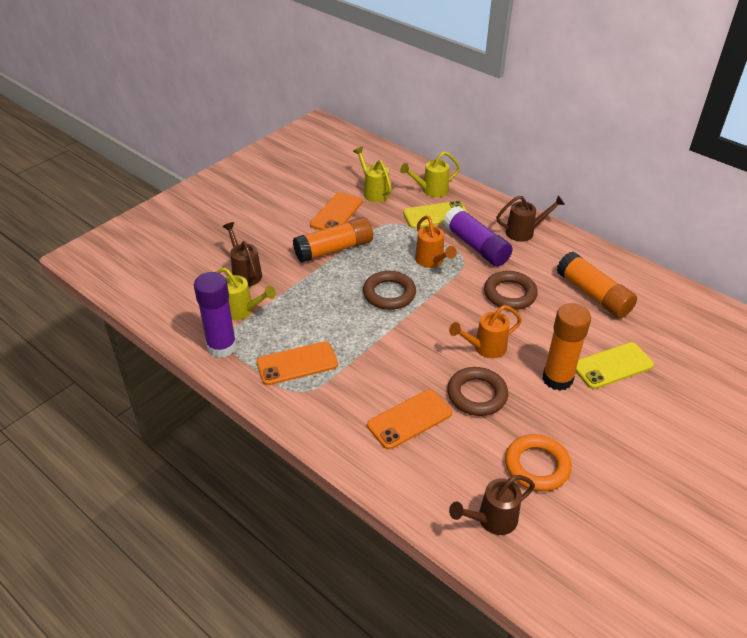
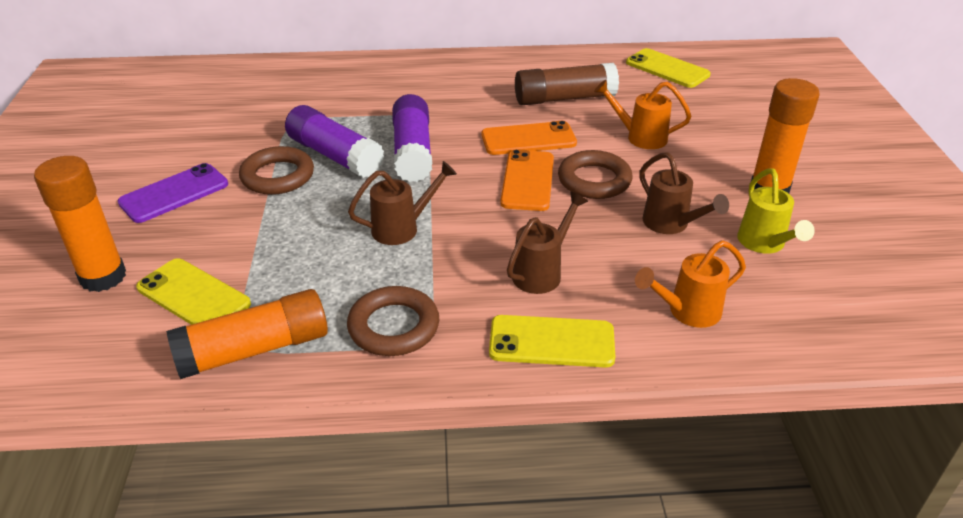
brown glue stick: 0 -> 1
orange phone: 3 -> 2
orange ring: 1 -> 0
purple phone: 0 -> 1
yellow phone: 2 -> 3
yellow watering can: 3 -> 1

